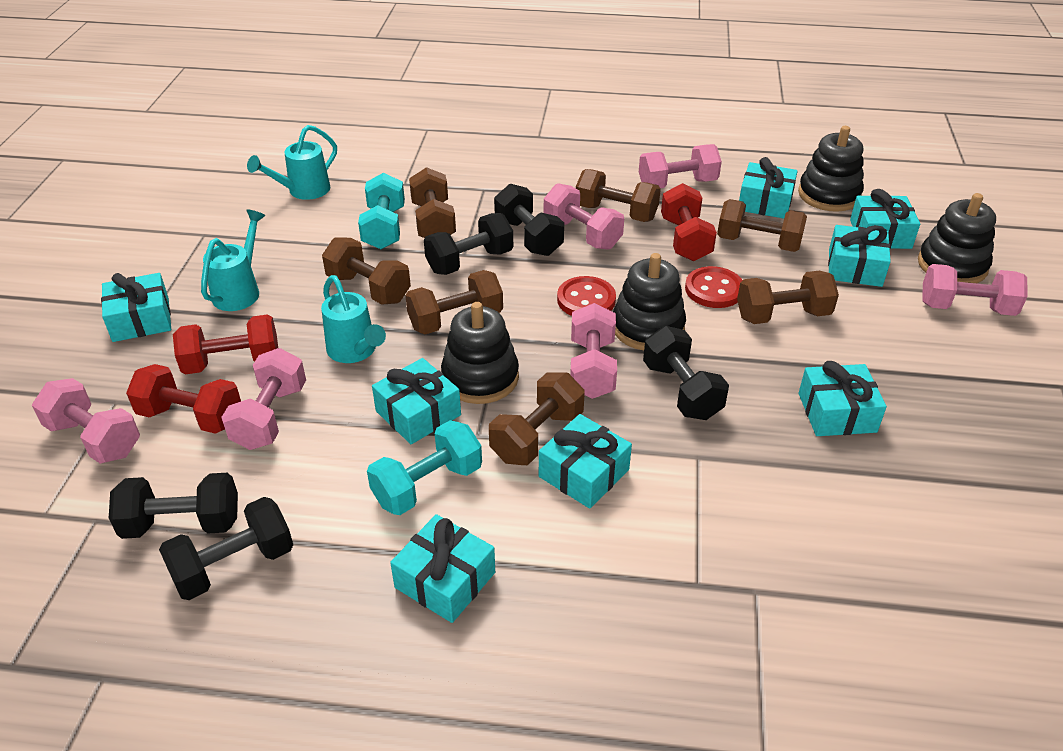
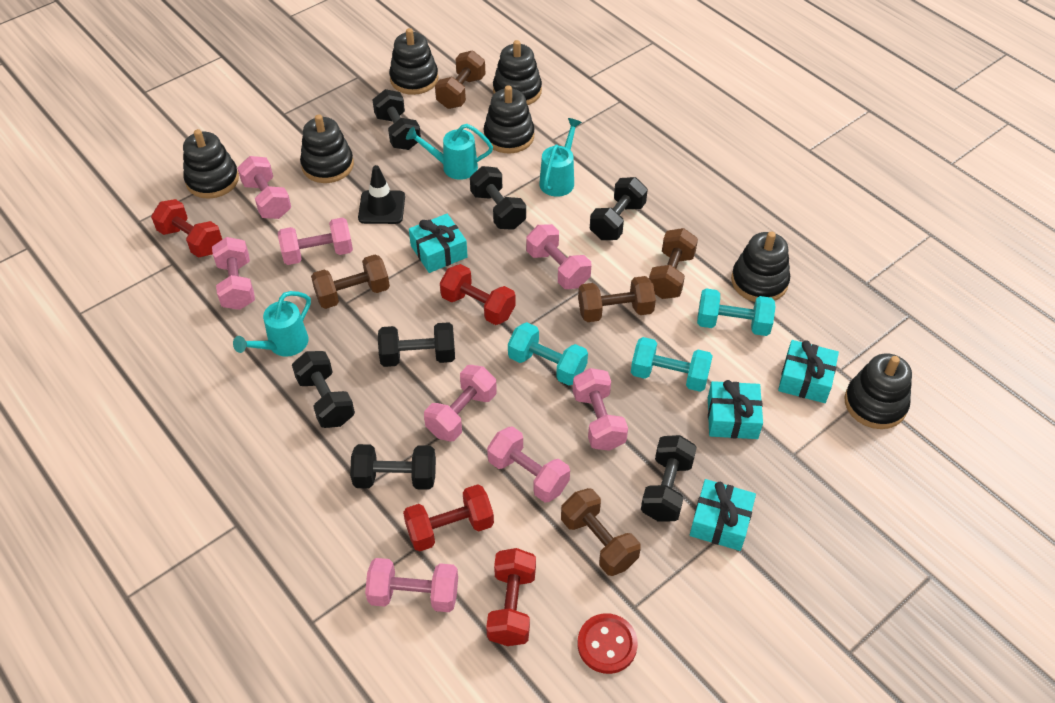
black dumbbell: 5 -> 7
black stacking toy: 4 -> 7
black traffic cone: 0 -> 1
brown dumbbell: 7 -> 5
pink dumbbell: 6 -> 8
red button: 2 -> 1
red dumbbell: 3 -> 4
turquoise dumbbell: 2 -> 3
turquoise gift: 8 -> 4

